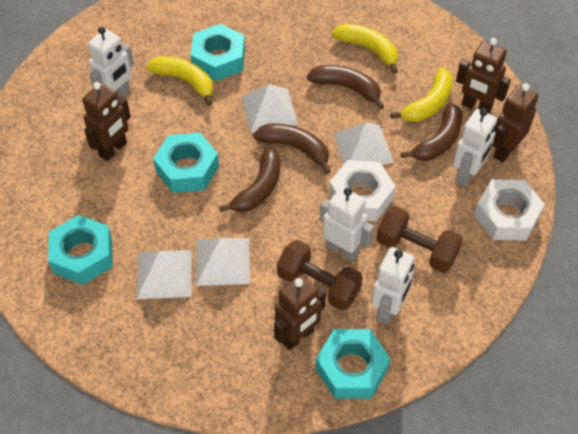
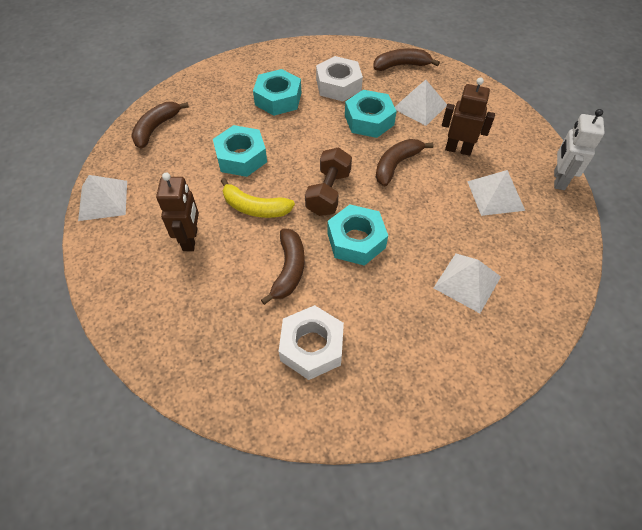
brown dumbbell: 2 -> 1
brown robot: 4 -> 2
white robot: 4 -> 1
yellow banana: 3 -> 1

